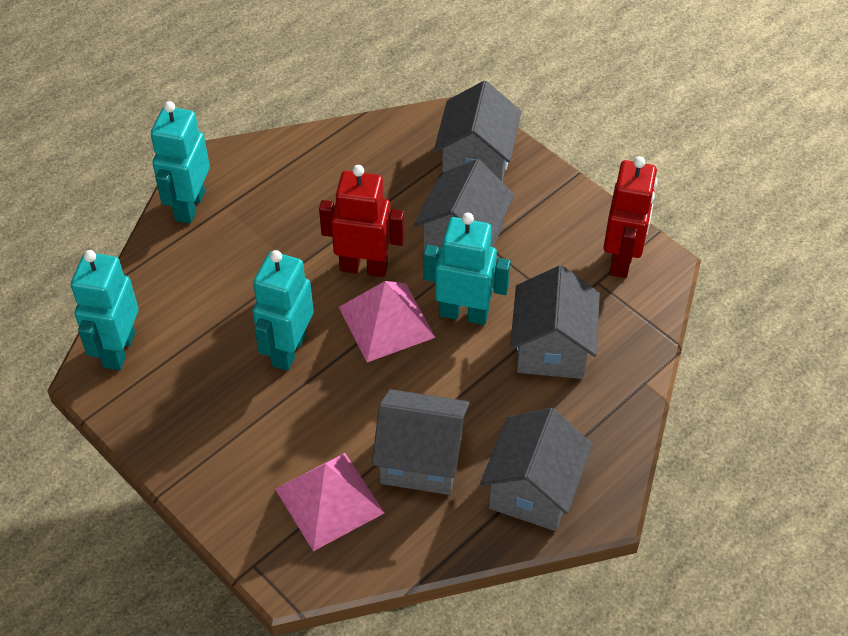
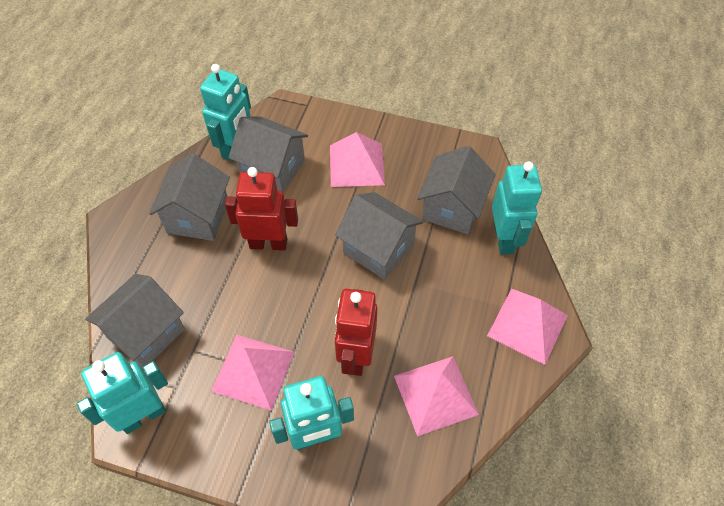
pink pyramid: 2 -> 4

